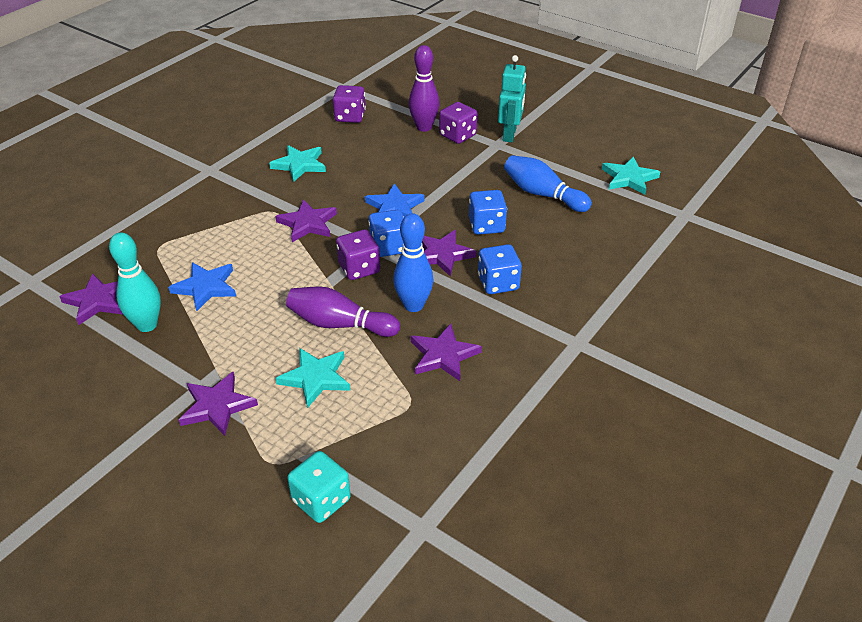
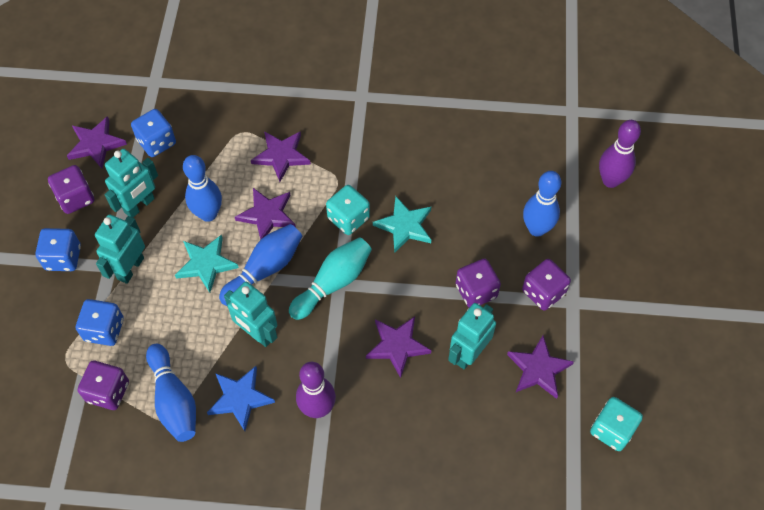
blue bowling pin: 2 -> 4
blue star: 2 -> 1
purple dice: 3 -> 4
turquoise dice: 1 -> 2
turquoise robot: 1 -> 4
turquoise star: 3 -> 2

